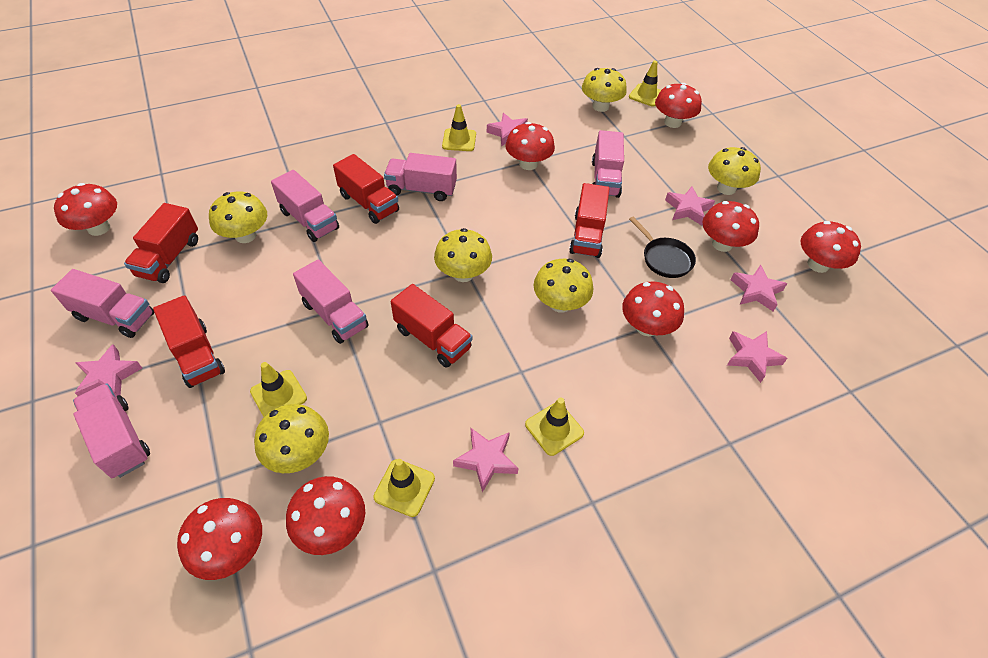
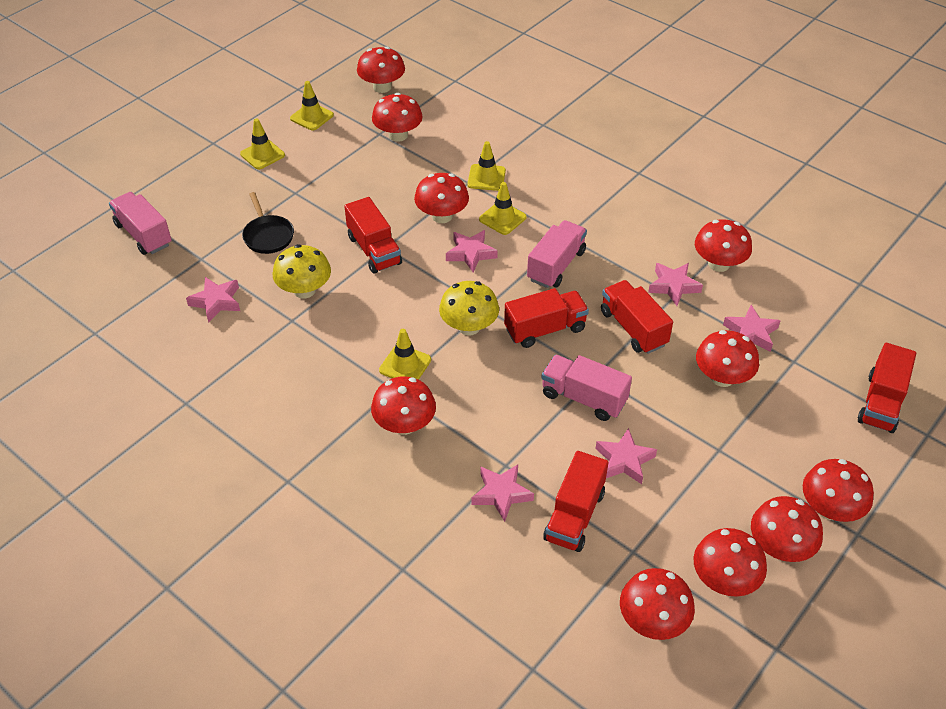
pink truck: 6 -> 3
red mushroom: 8 -> 10
yellow mushroom: 6 -> 2

